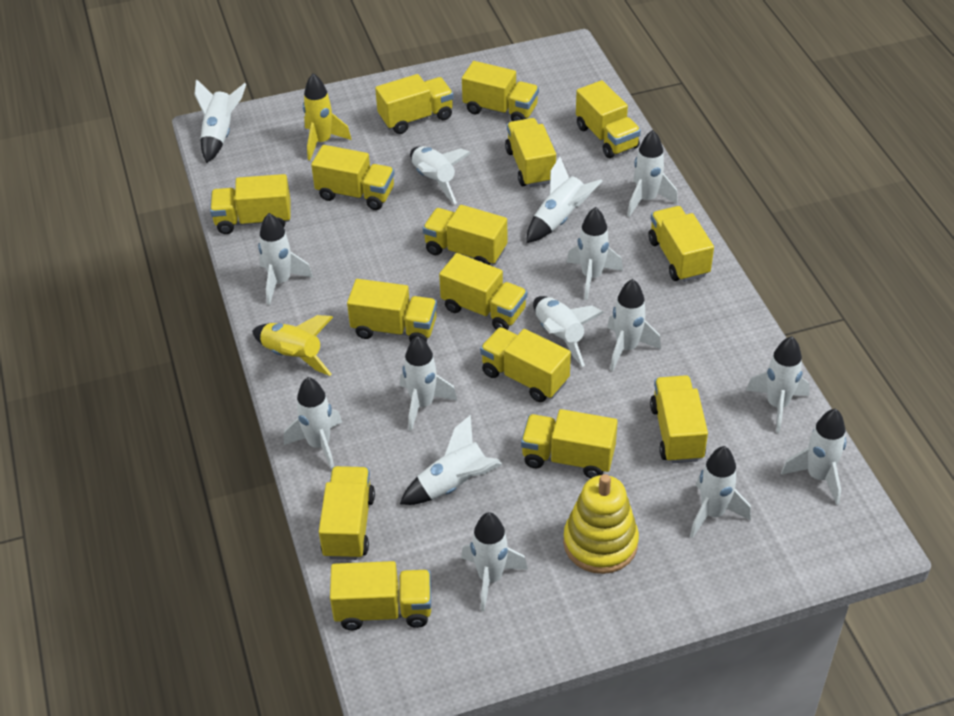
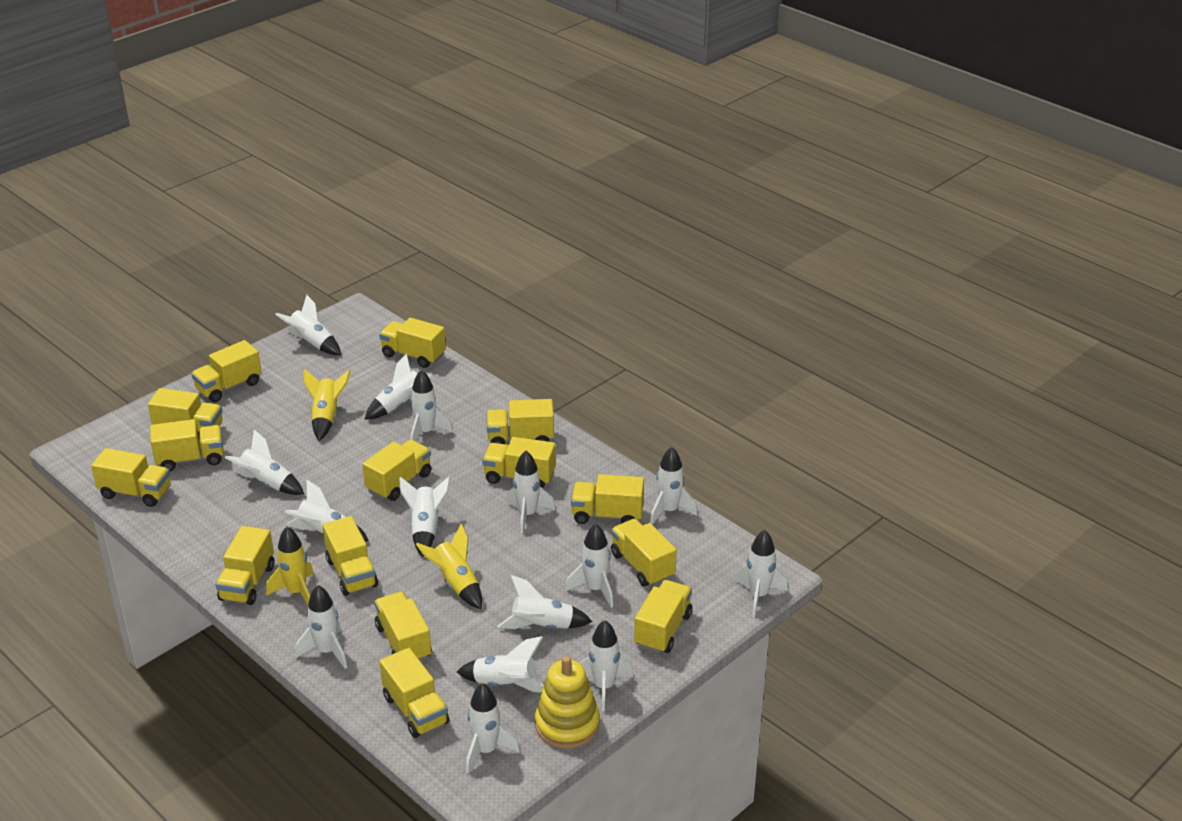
yellow rocket: 2 -> 3

